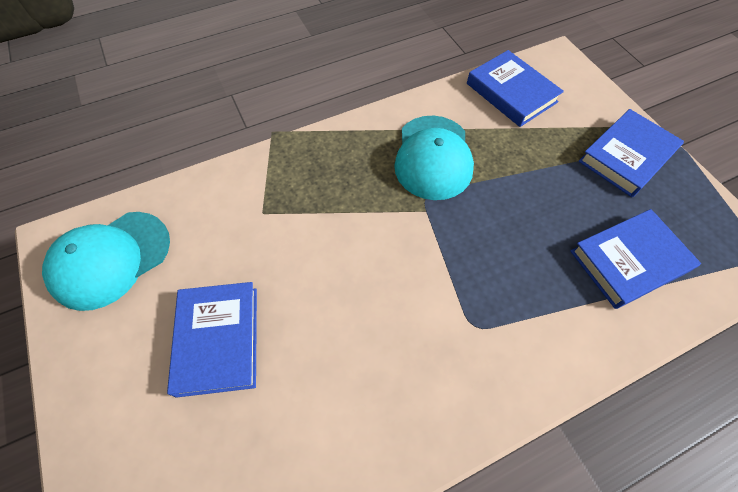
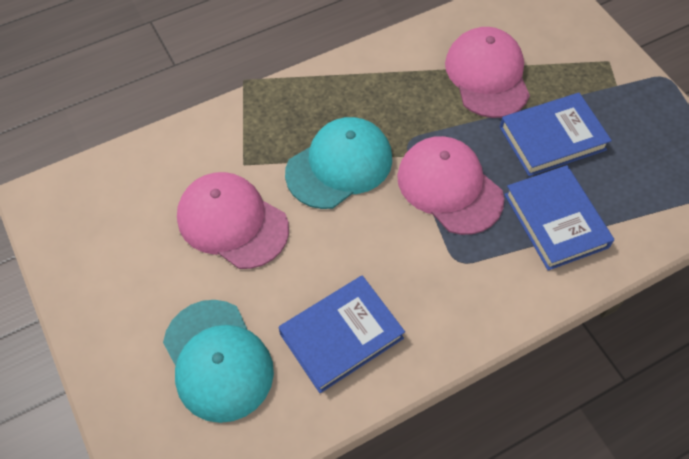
blue book: 4 -> 3
pink cap: 0 -> 3

